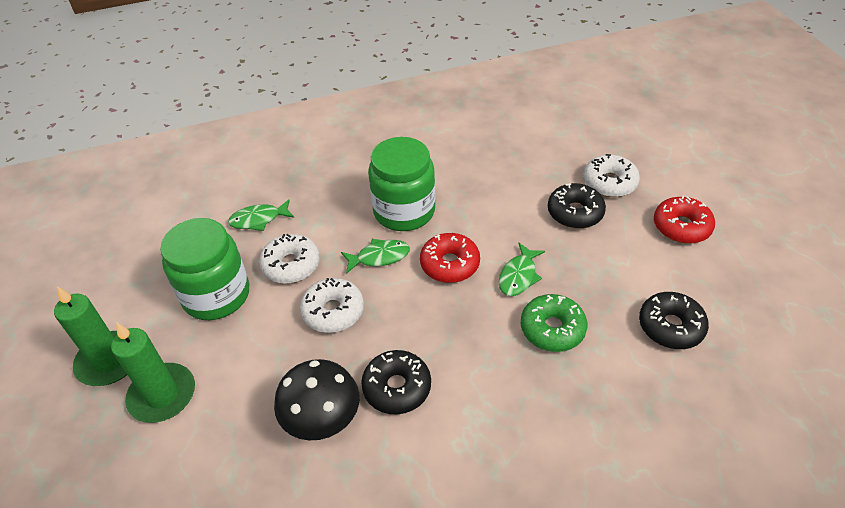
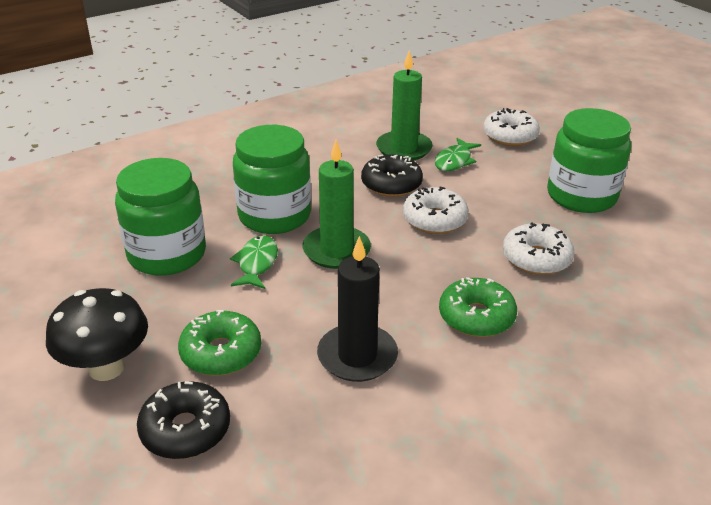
black candle: 0 -> 1
black donut: 3 -> 2
green donut: 1 -> 2
green fish: 3 -> 2
green jar: 2 -> 3
red donut: 2 -> 0

